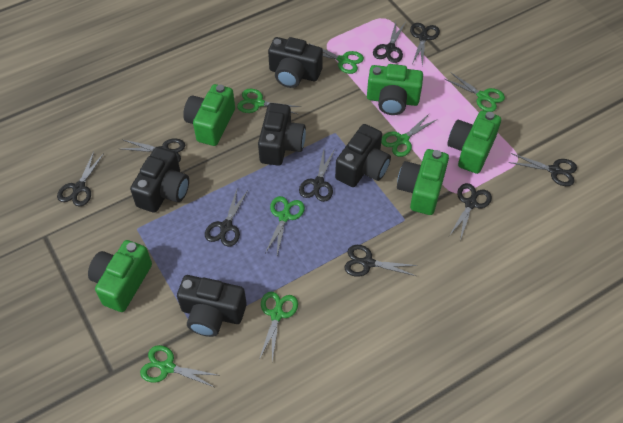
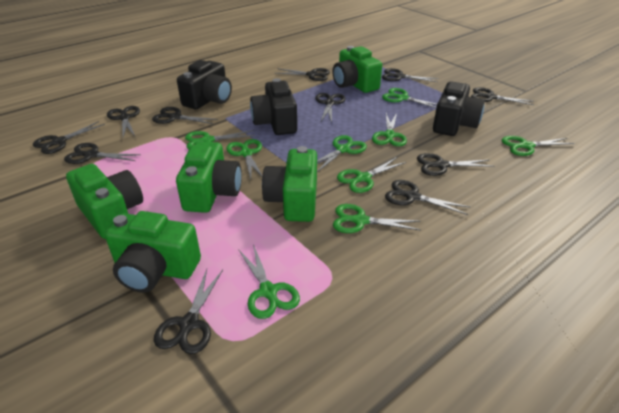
black camera: 5 -> 3
black scissors: 9 -> 11
green scissors: 7 -> 9

